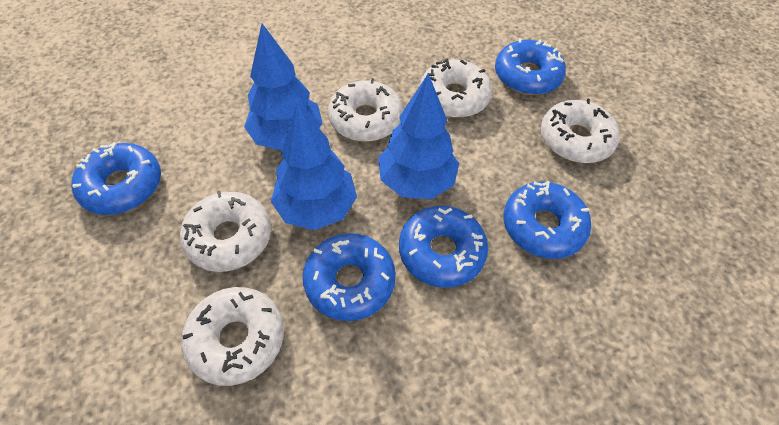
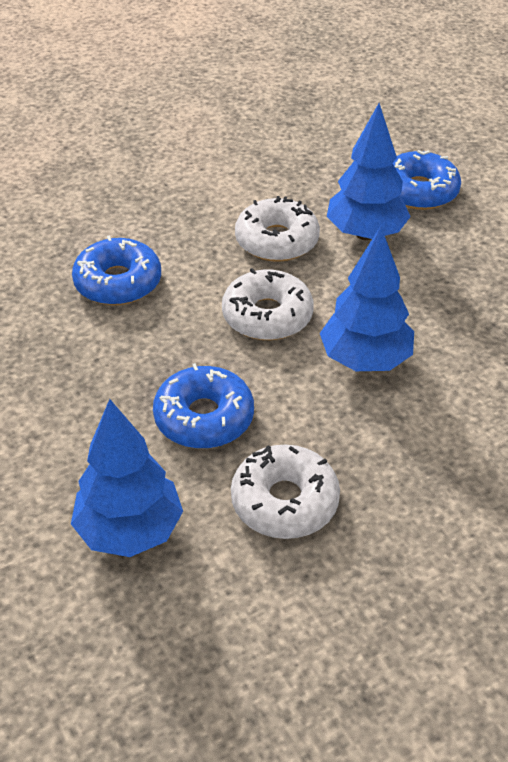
blue donut: 5 -> 3
white donut: 5 -> 3

